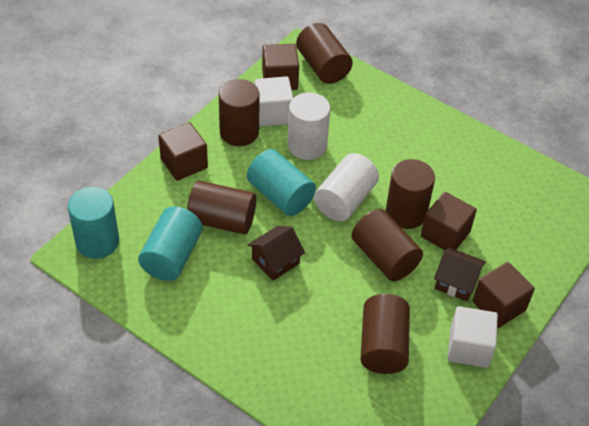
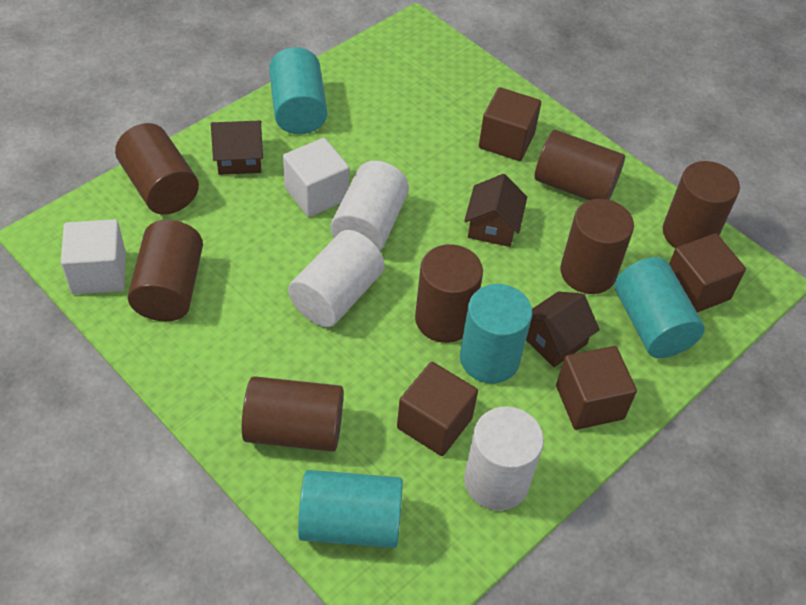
brown cylinder: 6 -> 7
brown house: 2 -> 3
turquoise cylinder: 3 -> 4
white cylinder: 2 -> 3

